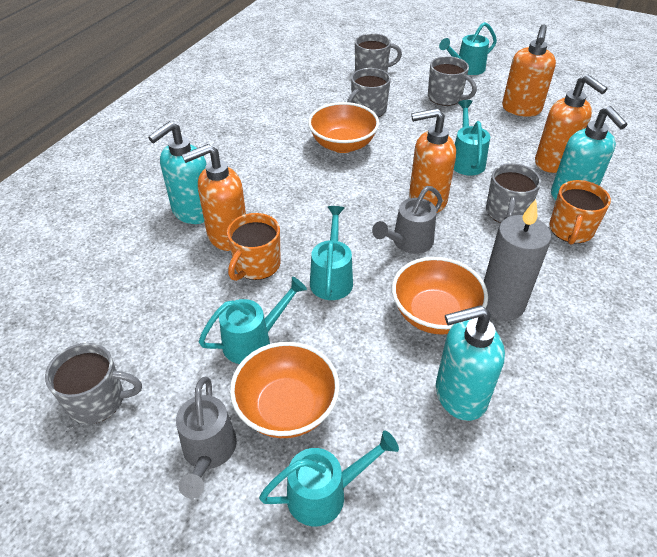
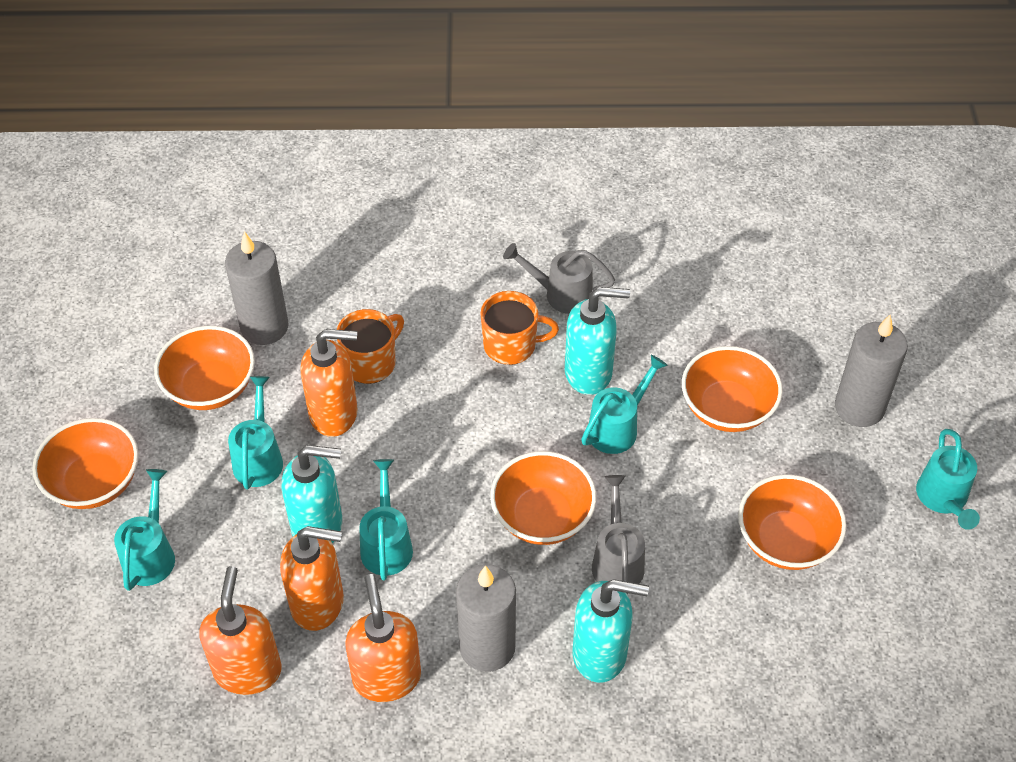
grey candle: 1 -> 3
grey mug: 5 -> 0
orange bowl: 3 -> 5

